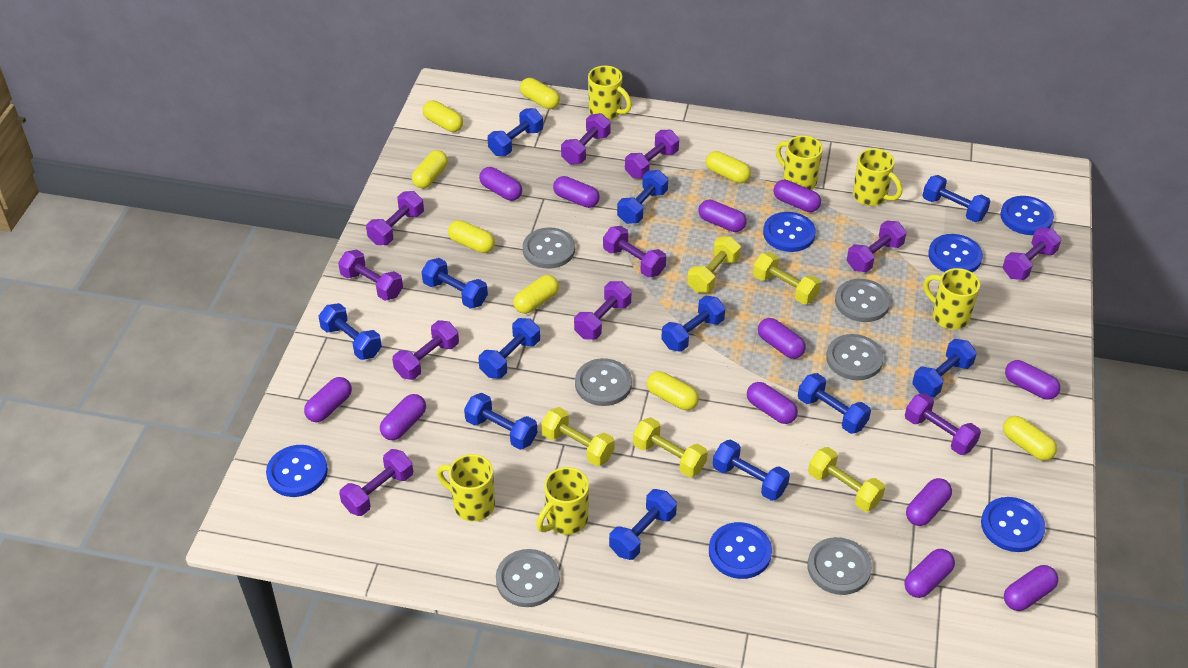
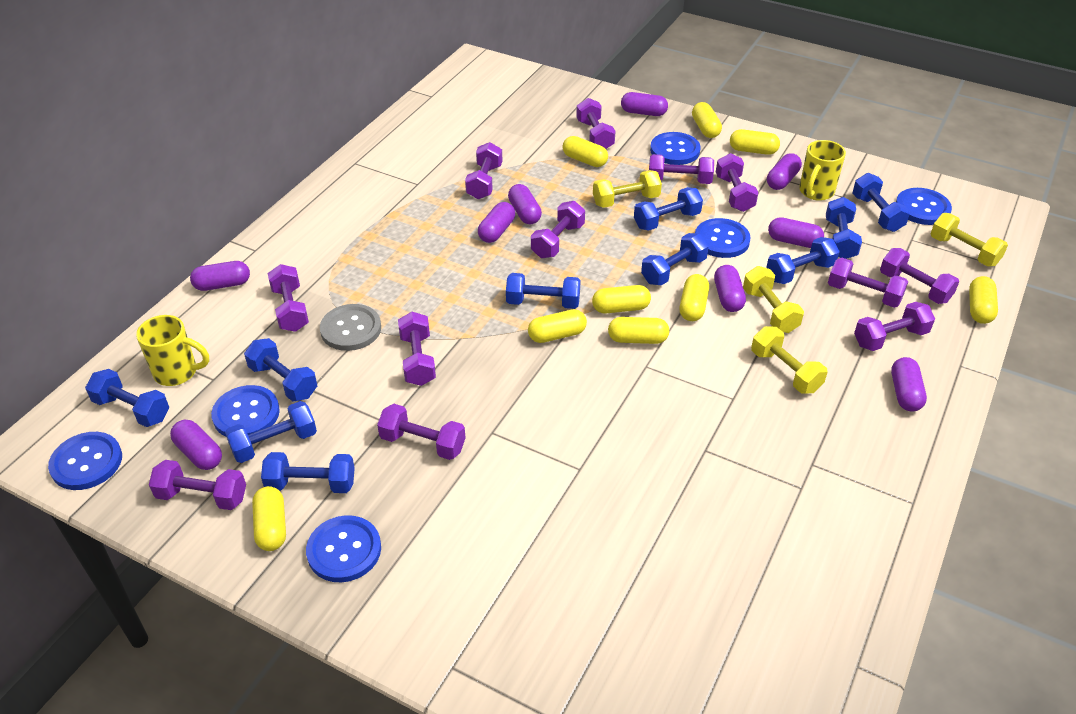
blue dumbbell: 12 -> 10
grey button: 6 -> 1
purple capsule: 12 -> 9
purple dumbbell: 11 -> 12
yellow capsule: 8 -> 9
yellow dumbbell: 5 -> 4
yellow mug: 6 -> 2

